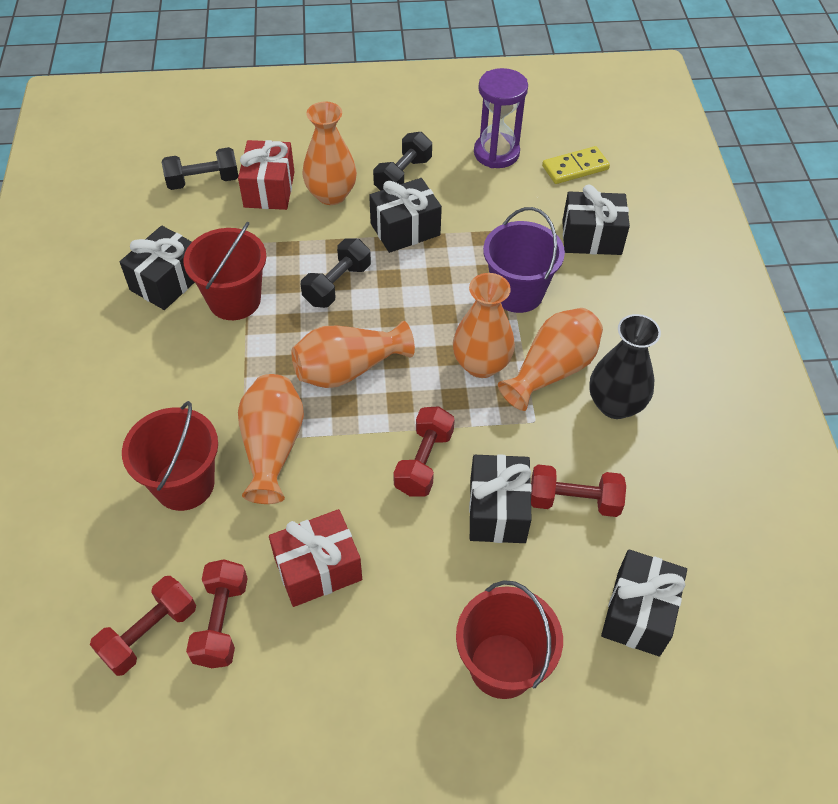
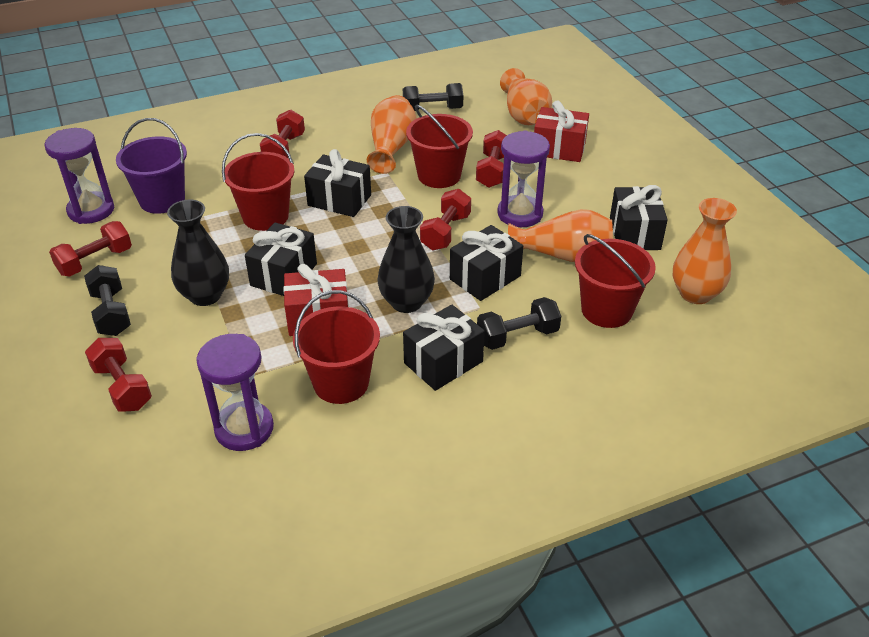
black vase: 1 -> 2
orange vase: 5 -> 4
purple hourglass: 1 -> 3
red bucket: 3 -> 4
red dumbbell: 4 -> 5
yellow domino: 1 -> 0

